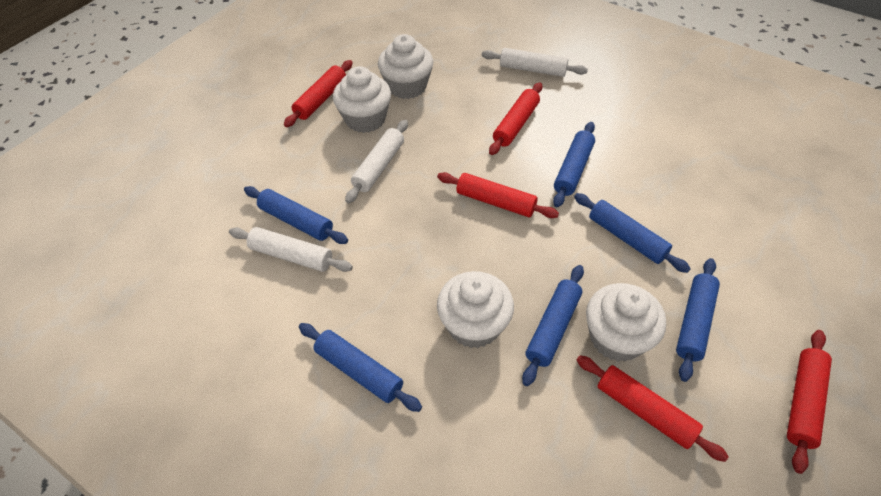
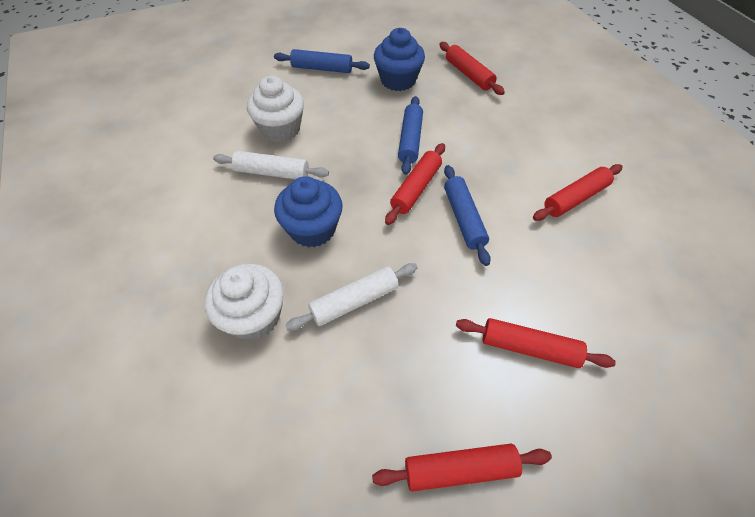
blue cupcake: 0 -> 2
blue rolling pin: 6 -> 3
white cupcake: 4 -> 2
white rolling pin: 3 -> 2

